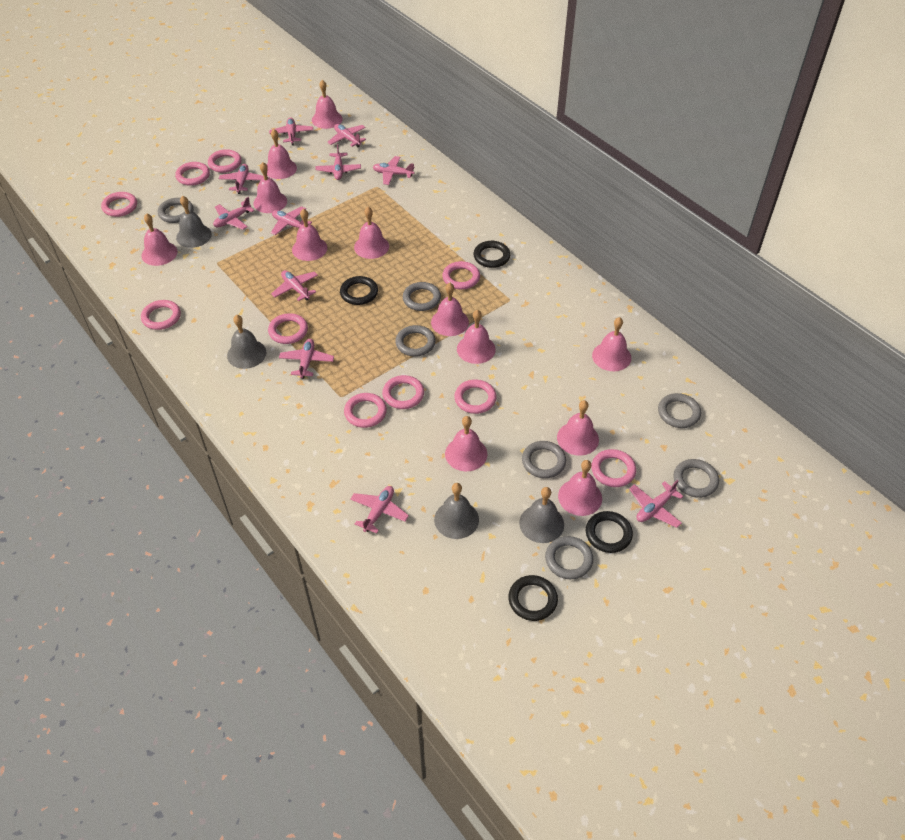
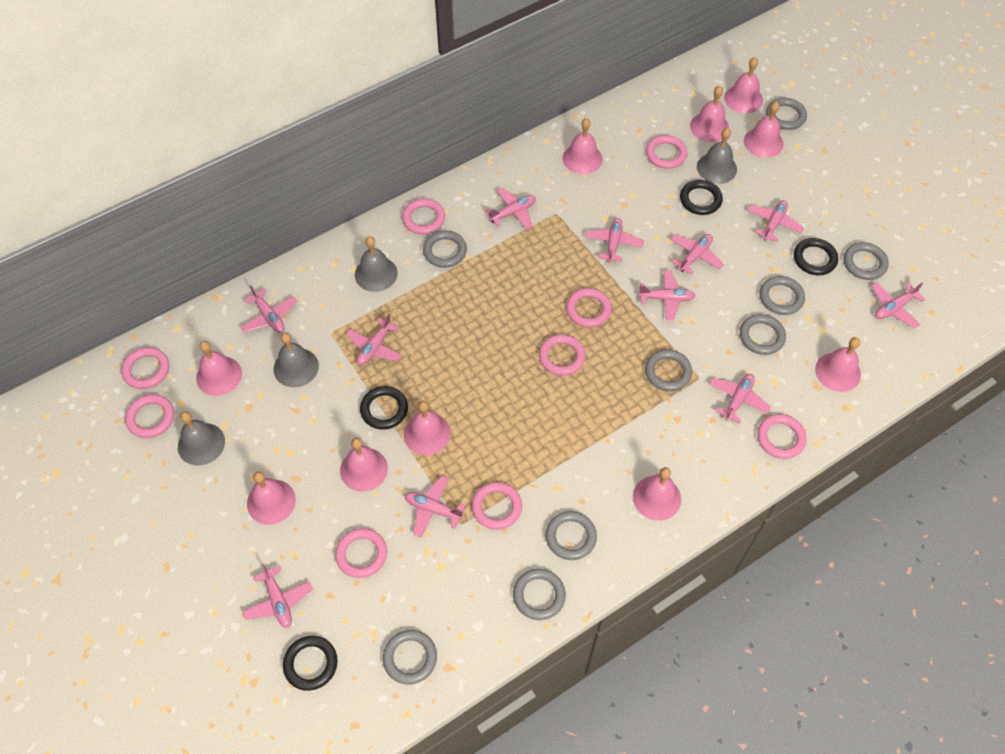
grey ring: 7 -> 9
pink bell: 12 -> 10
pink ring: 10 -> 9

